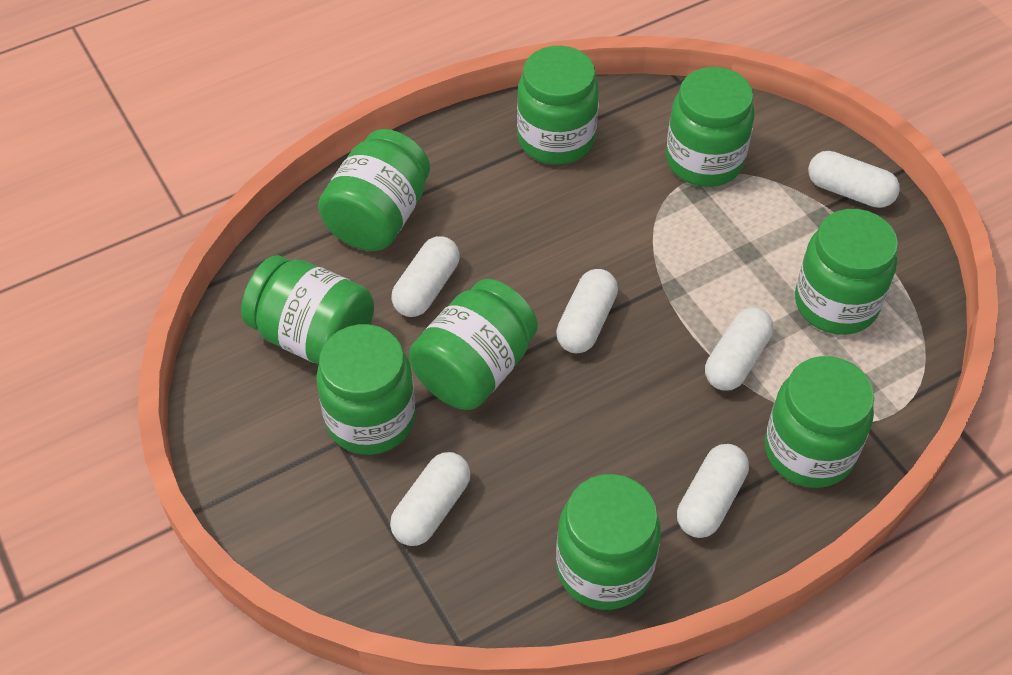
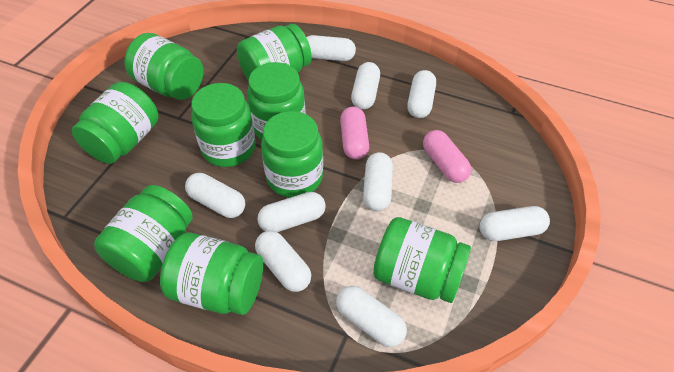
pink capsule: 0 -> 2
white capsule: 6 -> 9

